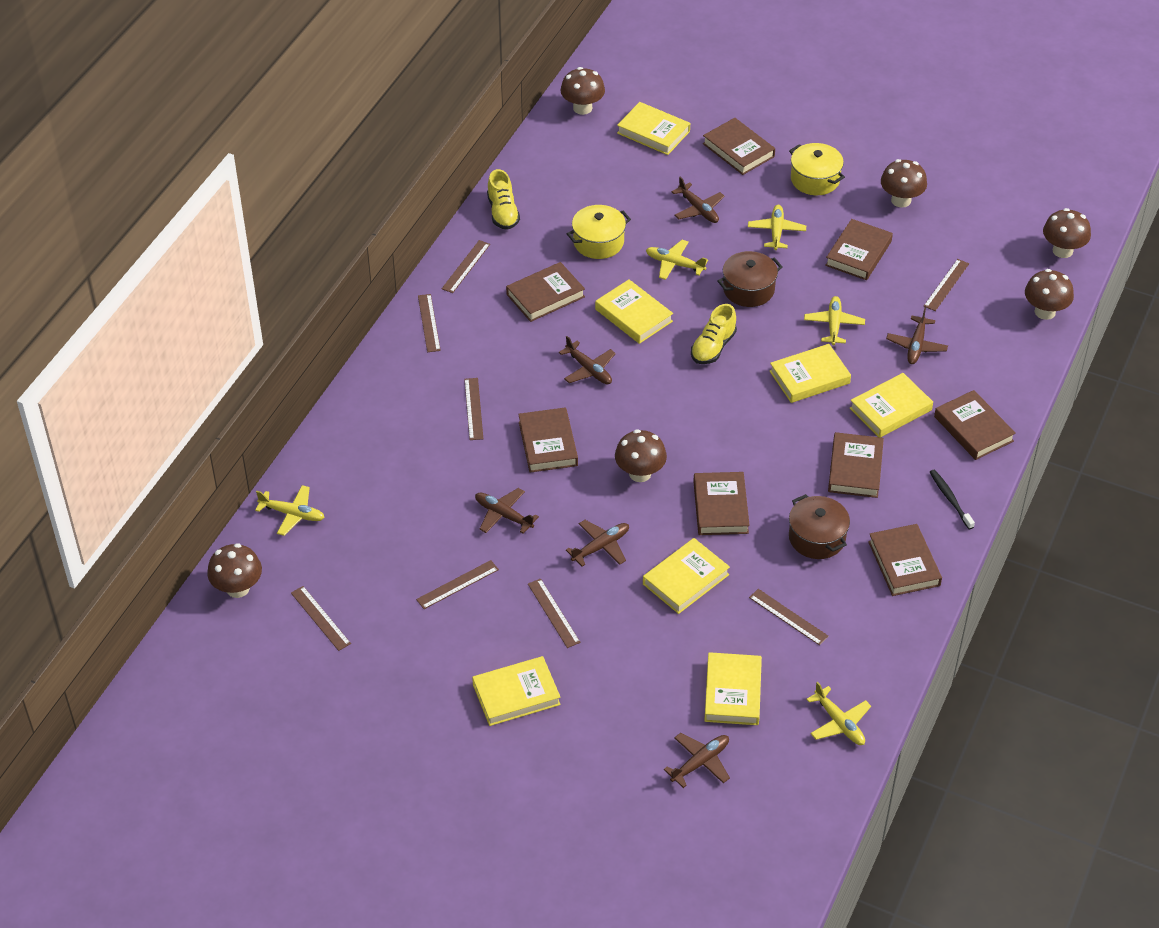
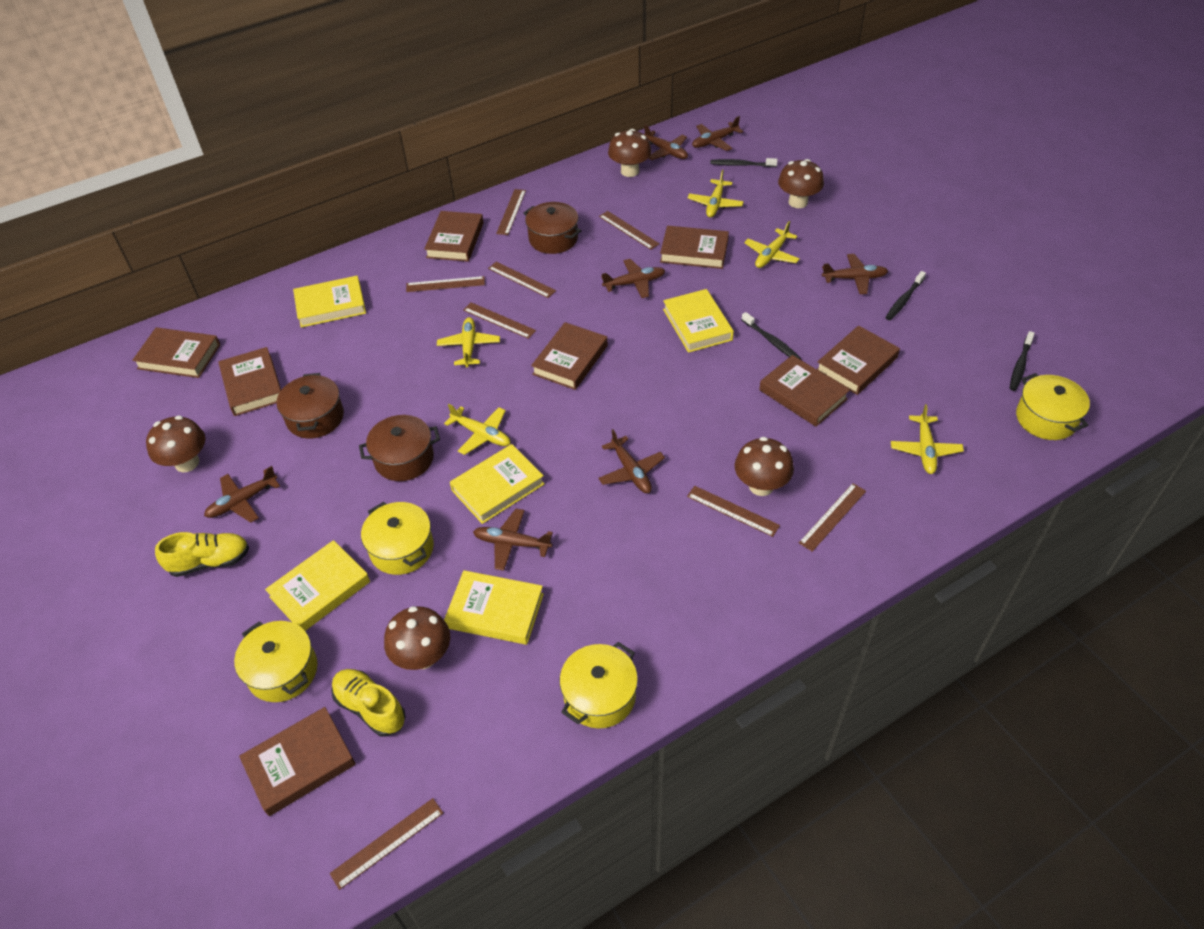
black toothbrush: 1 -> 4
brown mushroom: 6 -> 5
brown plane: 6 -> 7
brown pot: 2 -> 3
yellow book: 7 -> 5
yellow pot: 2 -> 4

